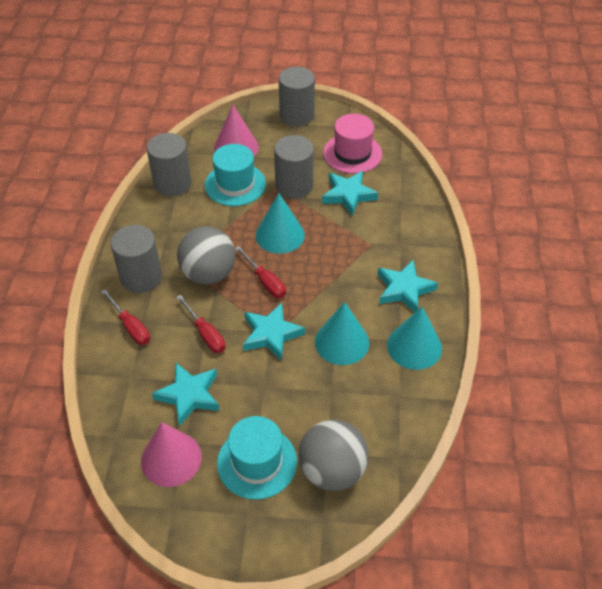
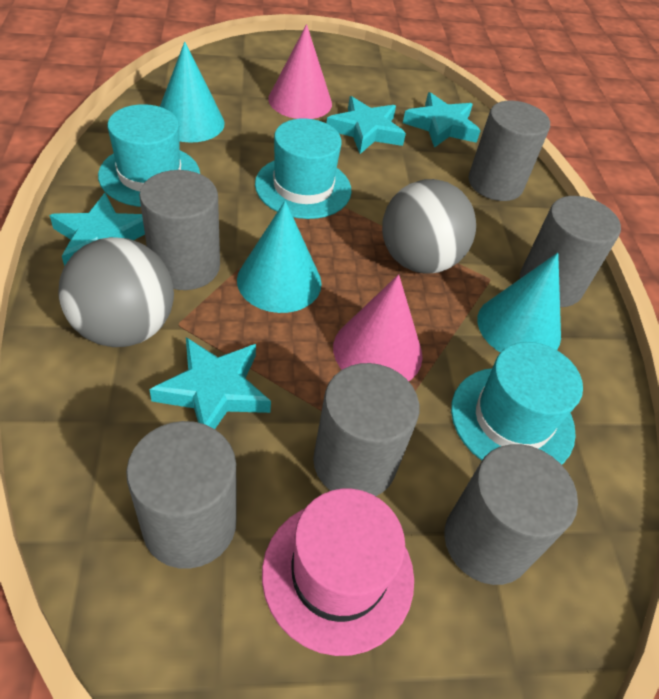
grey cylinder: 4 -> 6
red screwdriver: 3 -> 0
turquoise hat: 2 -> 3

